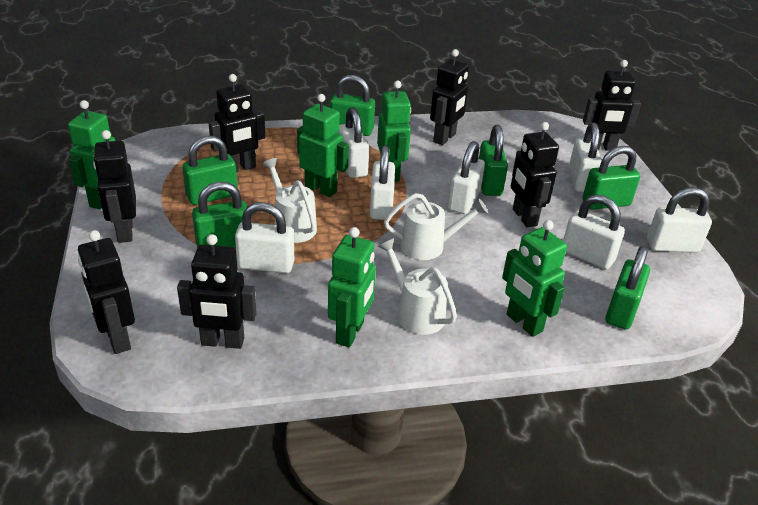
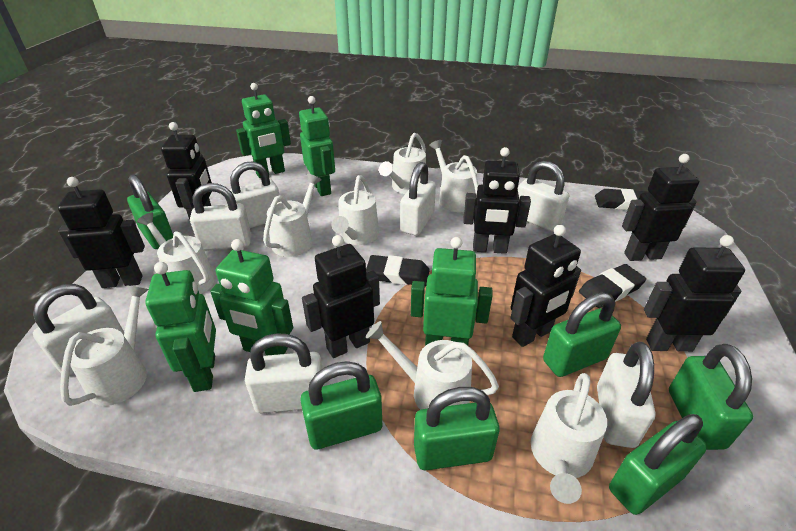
black eraser: 0 -> 3
white watering can: 3 -> 8

